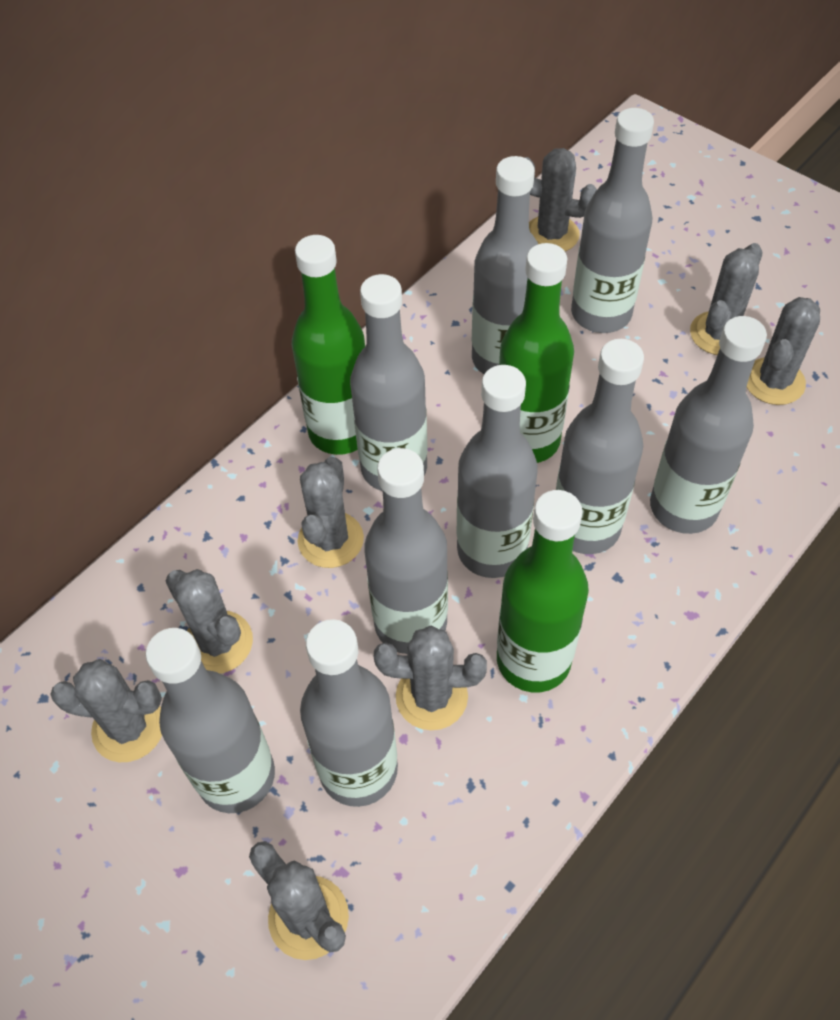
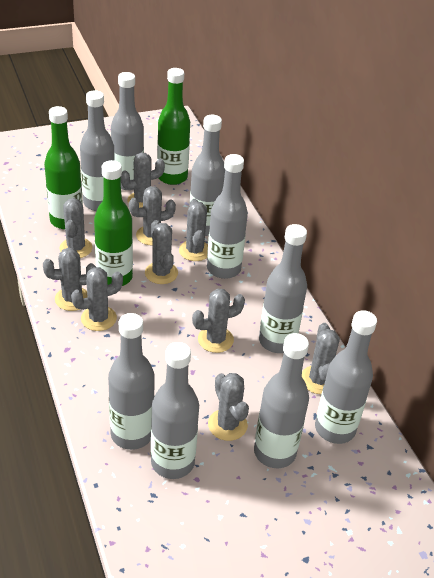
grey cactus: 8 -> 10

